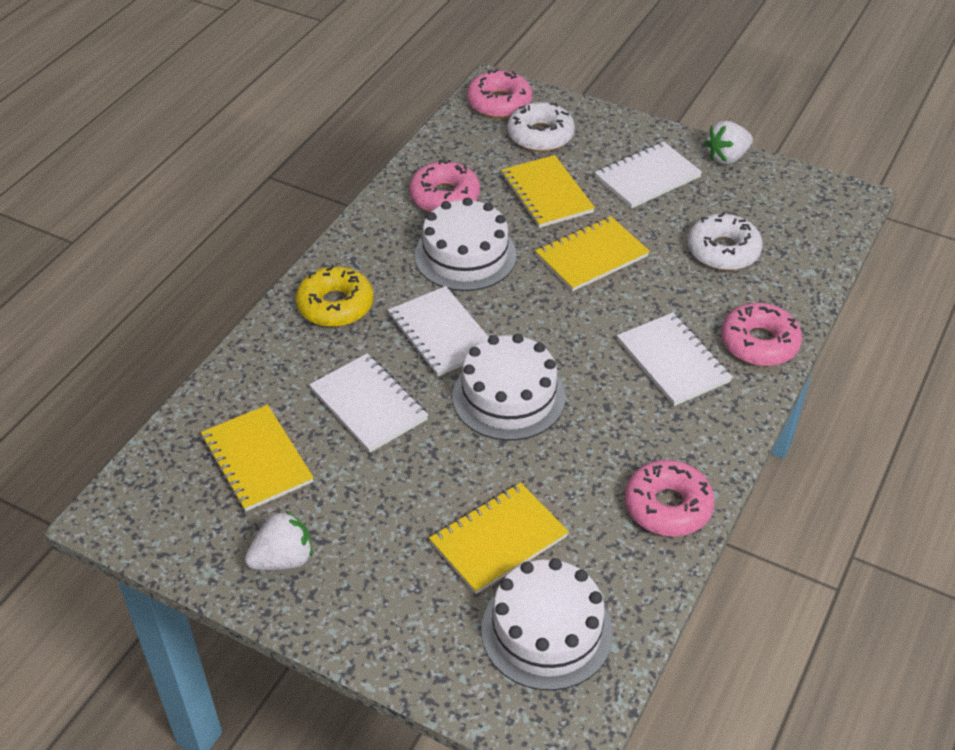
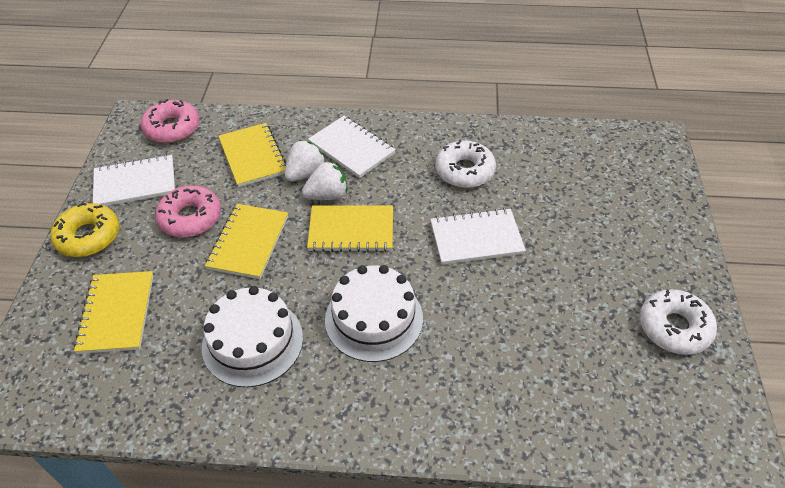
pink donut: 4 -> 2
white cake: 3 -> 2
white notebook: 4 -> 3

